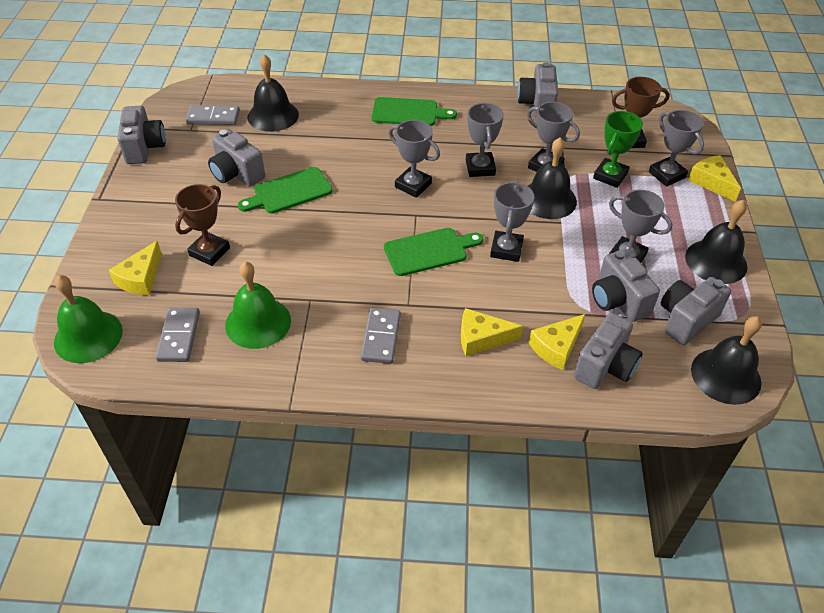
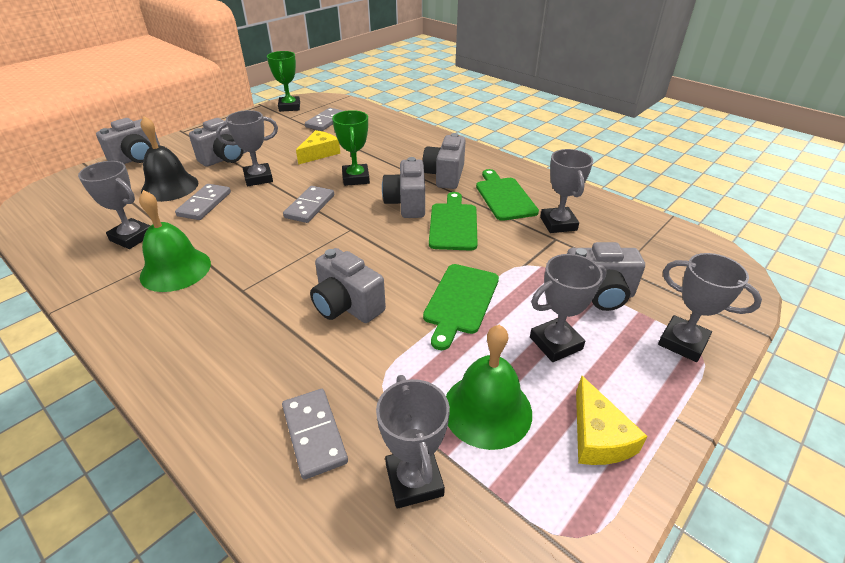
black bell: 4 -> 1
brown trophy: 2 -> 0
green trophy: 1 -> 2
grey domino: 3 -> 4
yellow cheese: 4 -> 2

